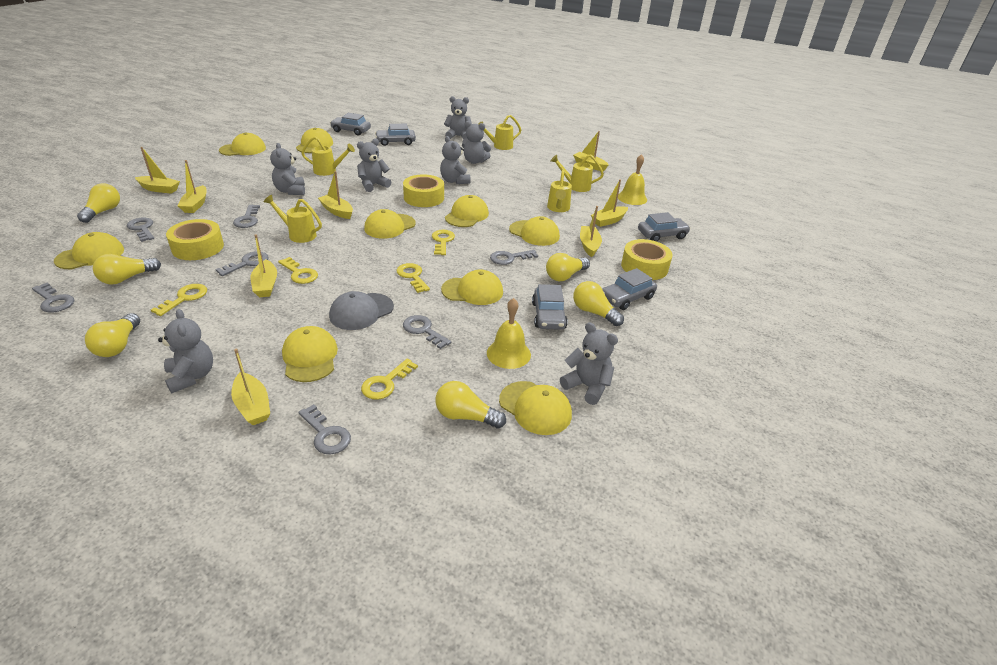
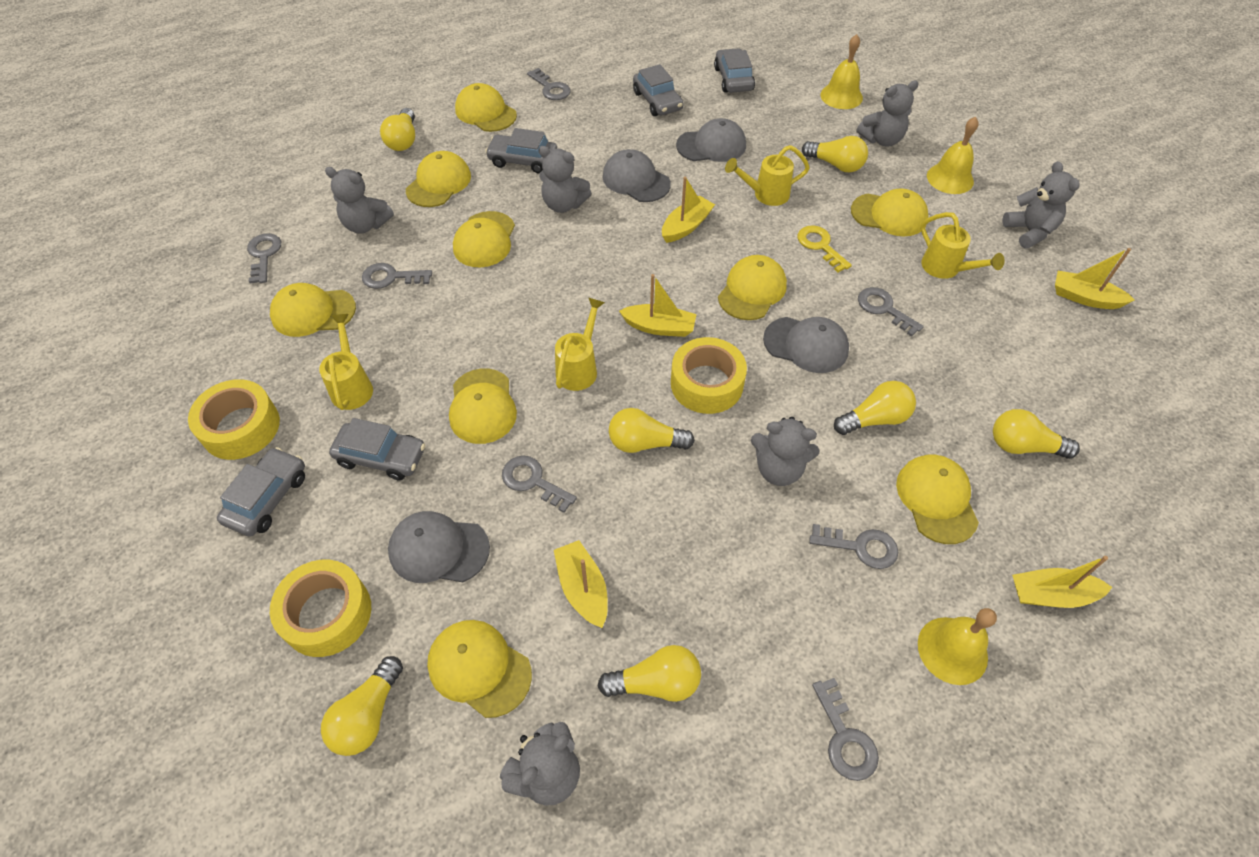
grey cap: 1 -> 4
grey teddy bear: 7 -> 6
yellow bell: 2 -> 3
yellow boat: 8 -> 5
yellow key: 5 -> 1
yellow light bulb: 6 -> 7
yellow watering can: 5 -> 4

